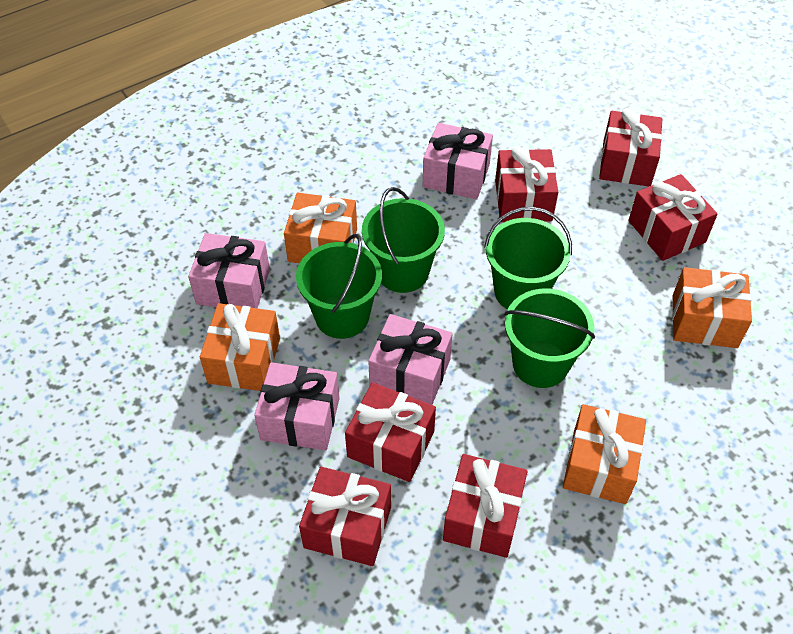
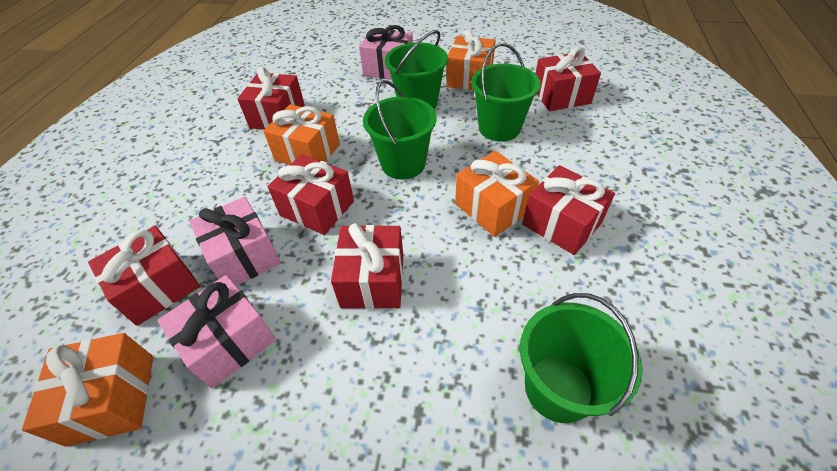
pink gift: 4 -> 3

